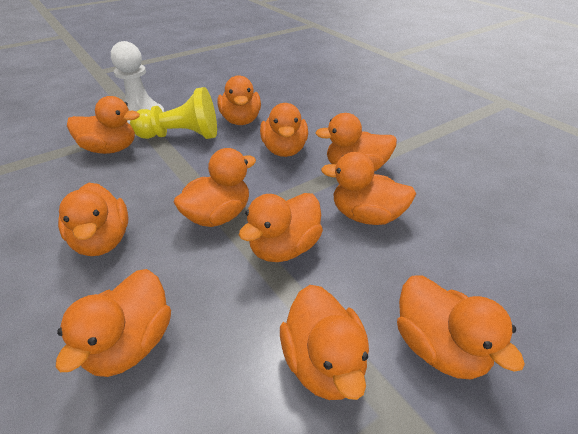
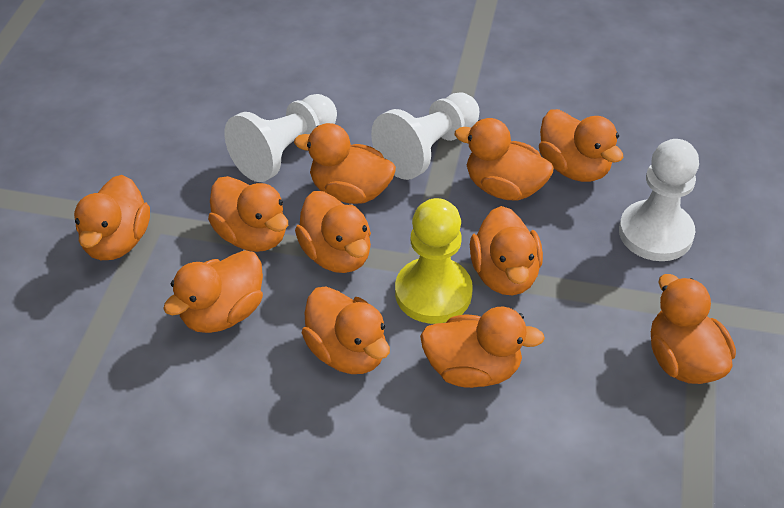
white pawn: 1 -> 3

